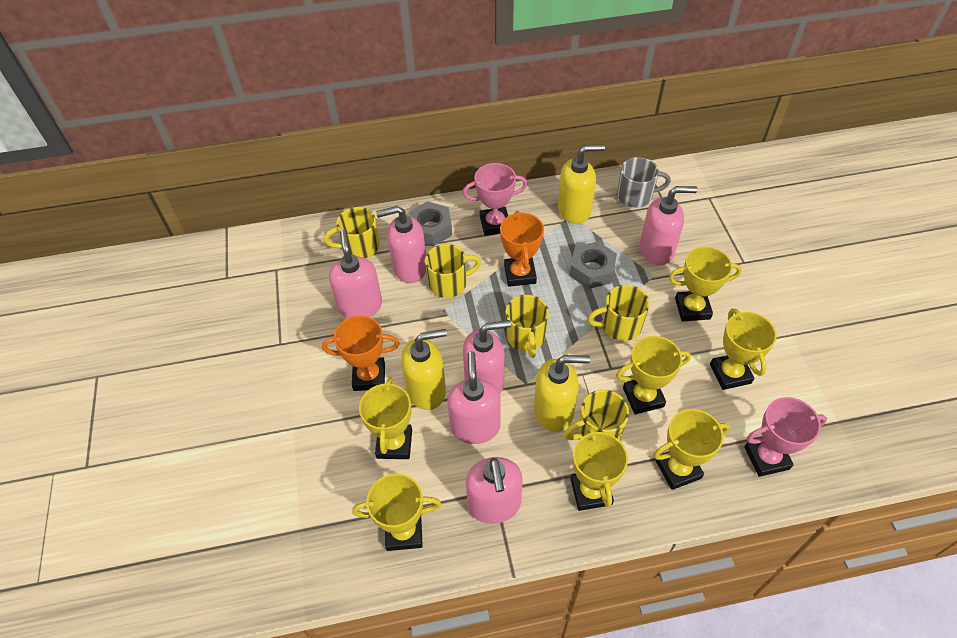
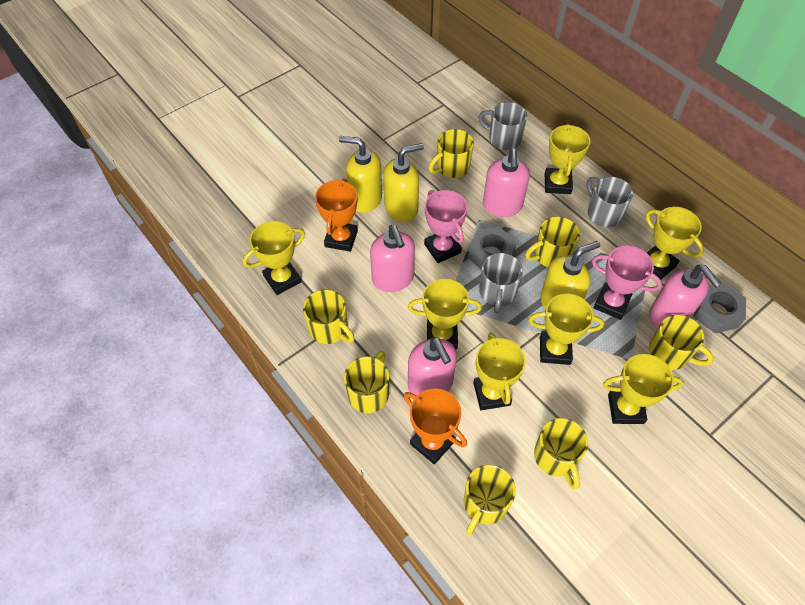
grey mug: 1 -> 3
pink soap dispenser: 6 -> 4
yellow mug: 5 -> 7

